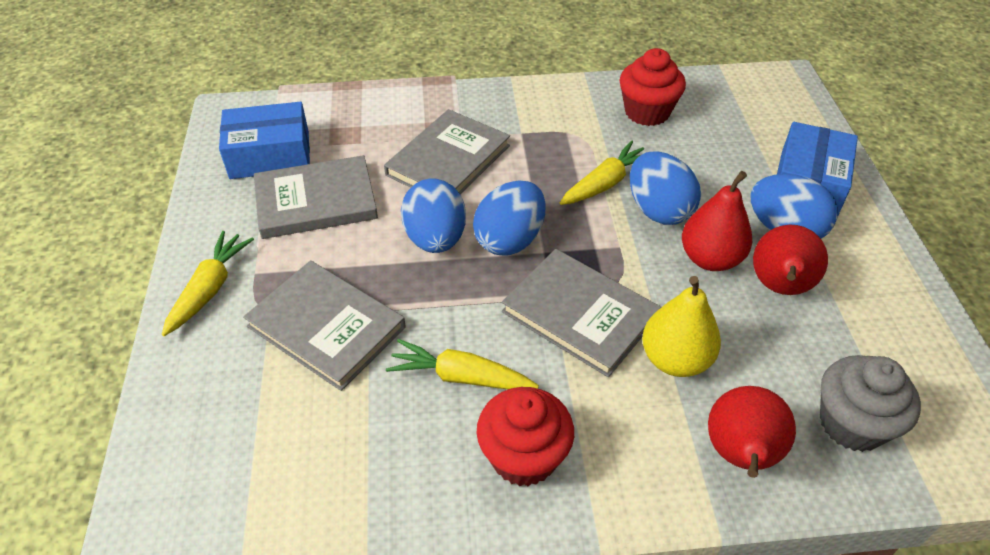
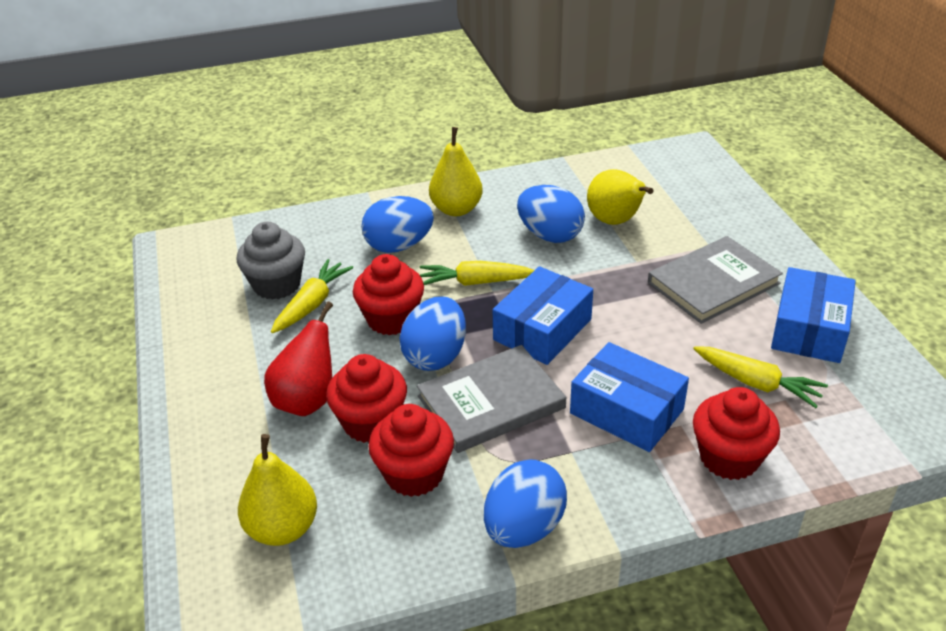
blue box: 2 -> 3
grey book: 4 -> 2
red cupcake: 2 -> 4
red pear: 3 -> 1
yellow pear: 1 -> 3

